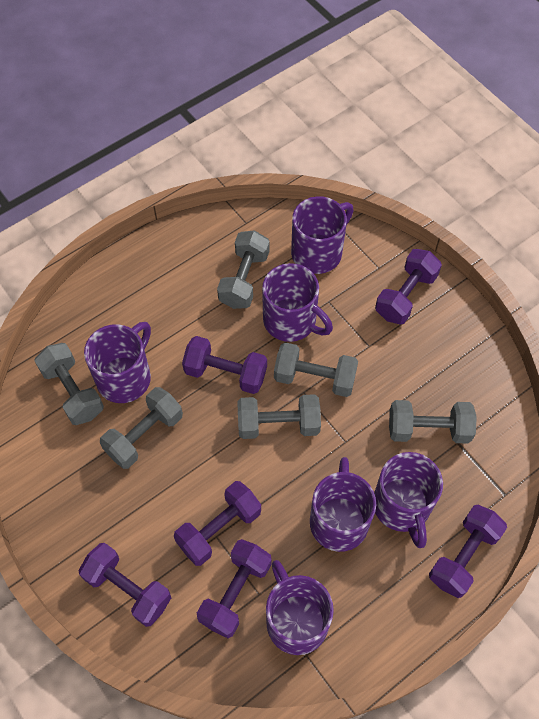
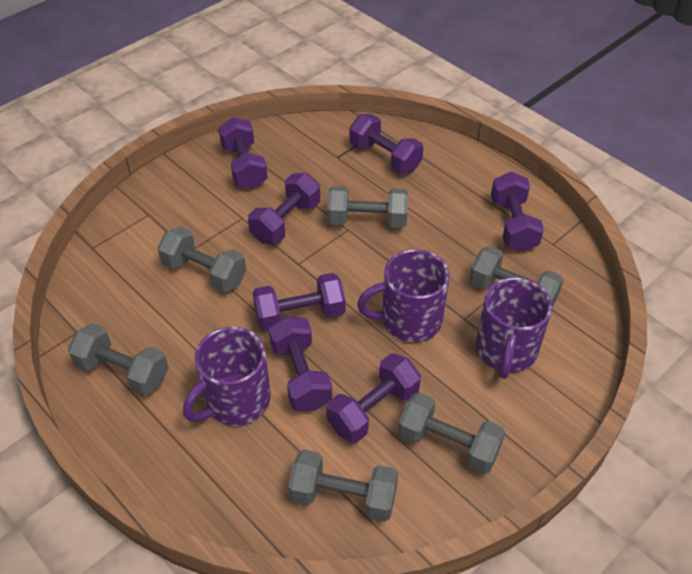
purple dumbbell: 6 -> 7
purple mug: 6 -> 3

